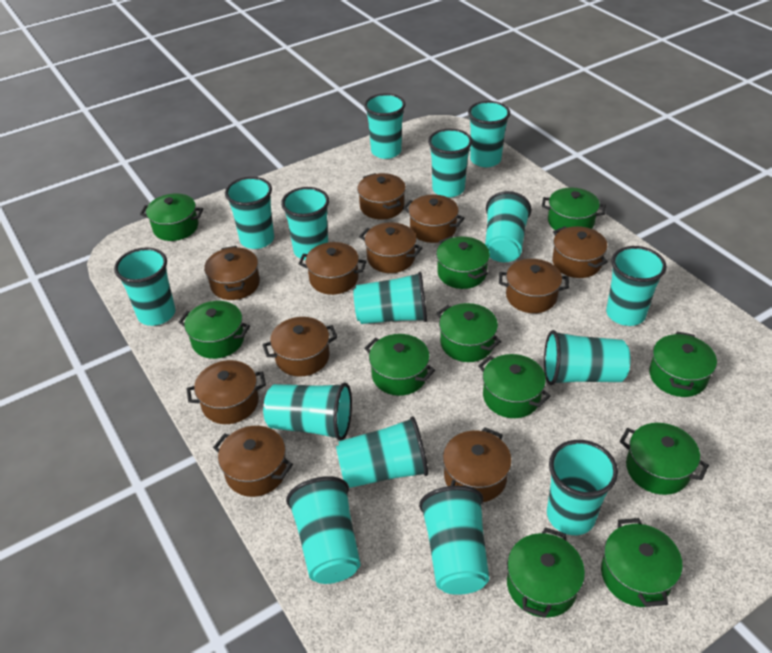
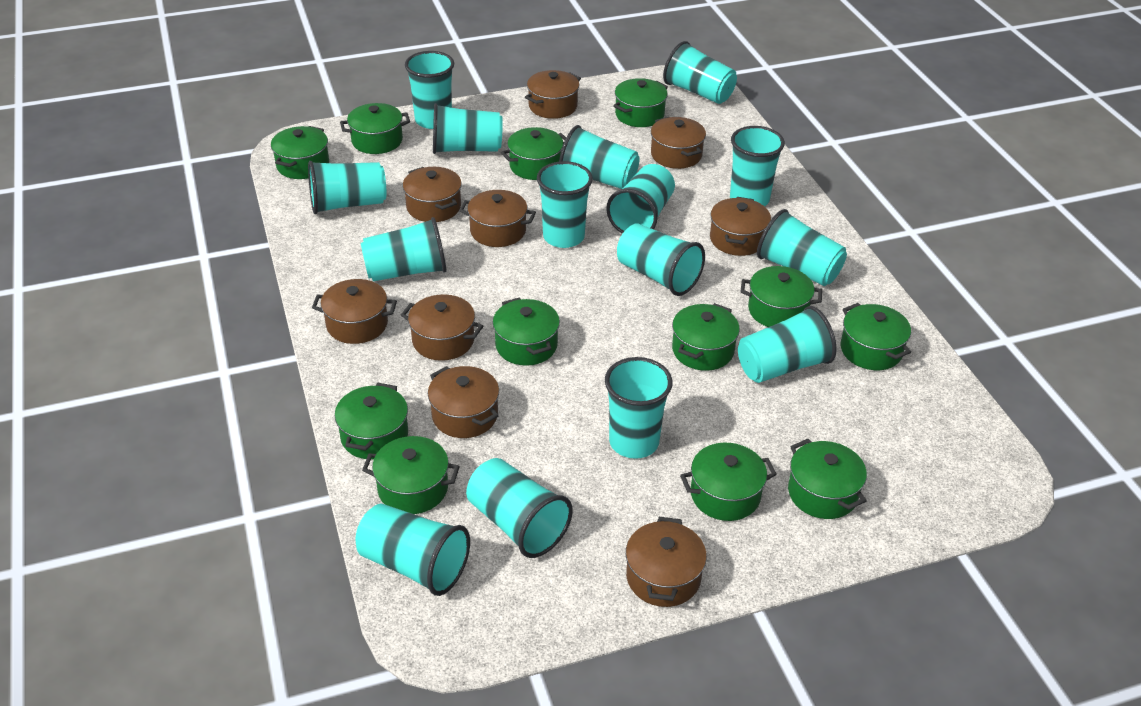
brown pot: 11 -> 9
green pot: 11 -> 12

